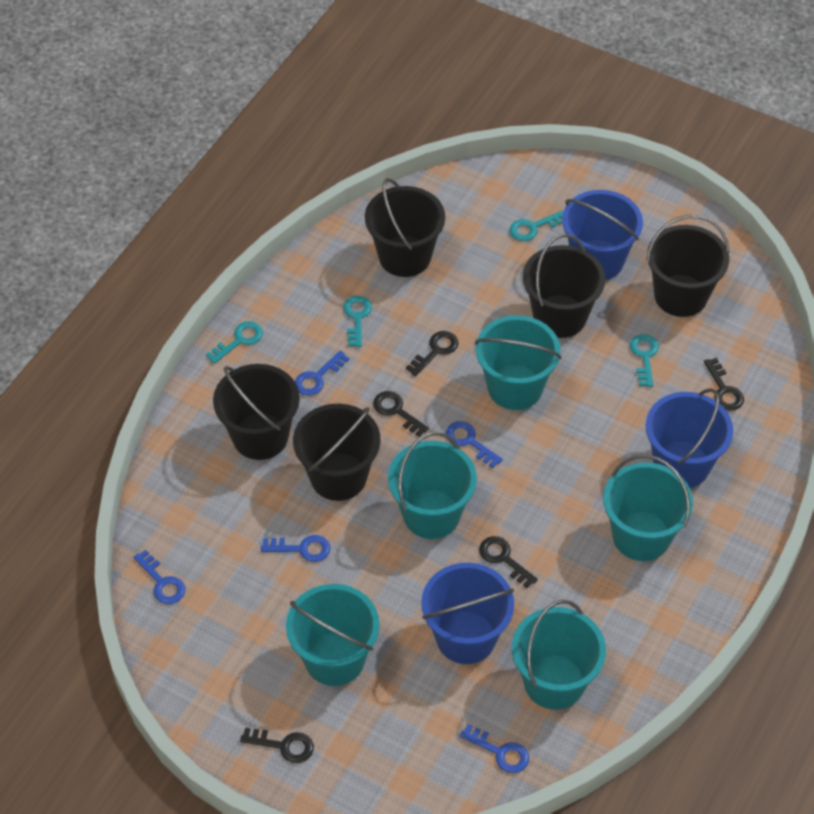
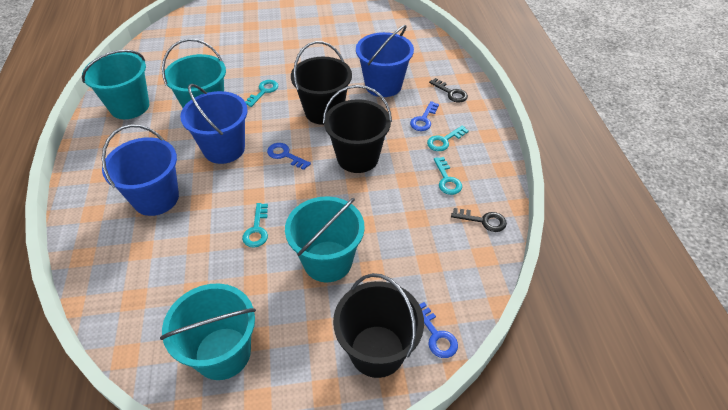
black bucket: 5 -> 3
black key: 5 -> 2
blue key: 5 -> 3
turquoise bucket: 5 -> 4

